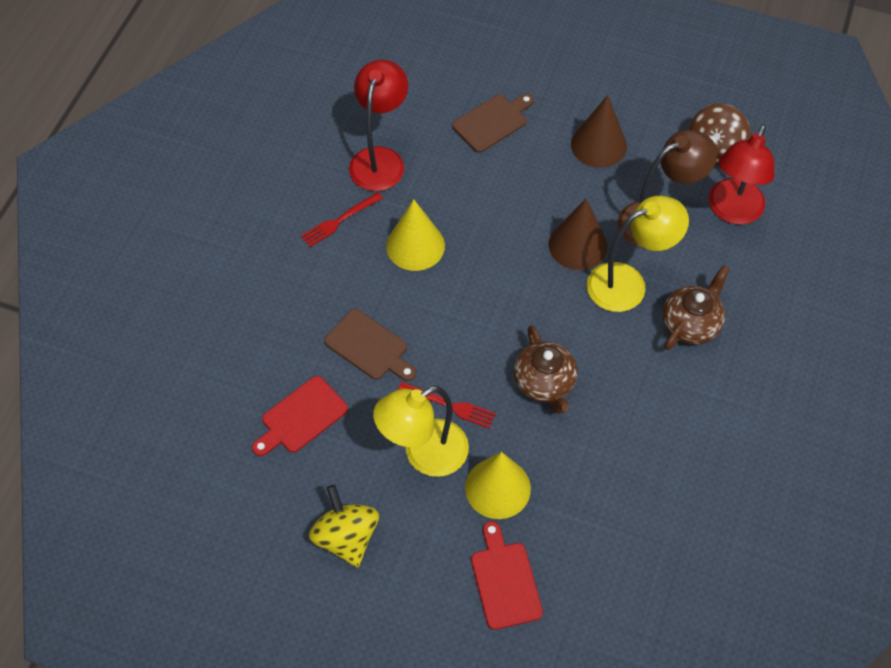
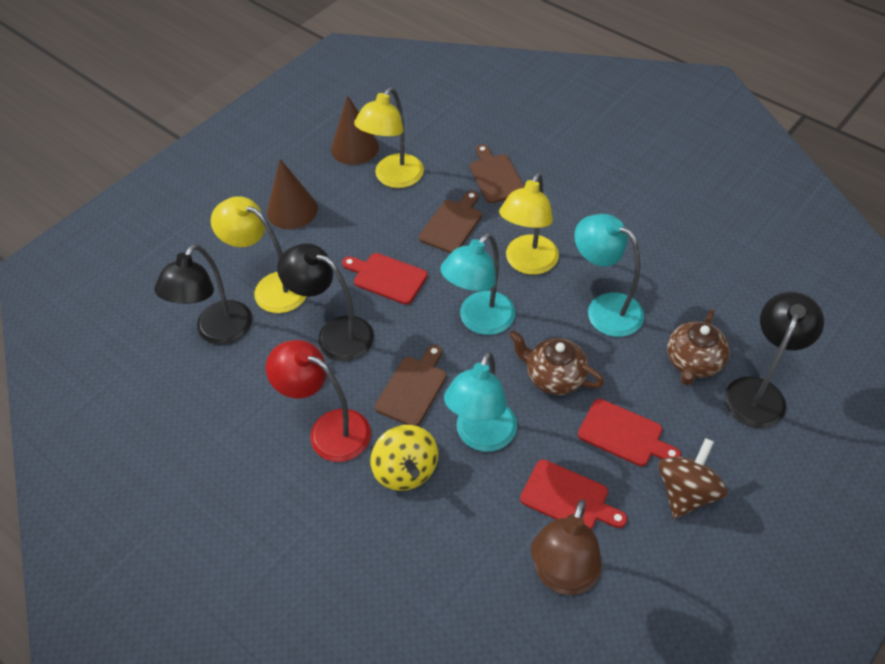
black lamp: 0 -> 3
brown cutting board: 2 -> 3
red cutting board: 2 -> 3
red fork: 2 -> 0
red lamp: 2 -> 1
turquoise lamp: 0 -> 3
yellow cone: 2 -> 0
yellow lamp: 2 -> 3

